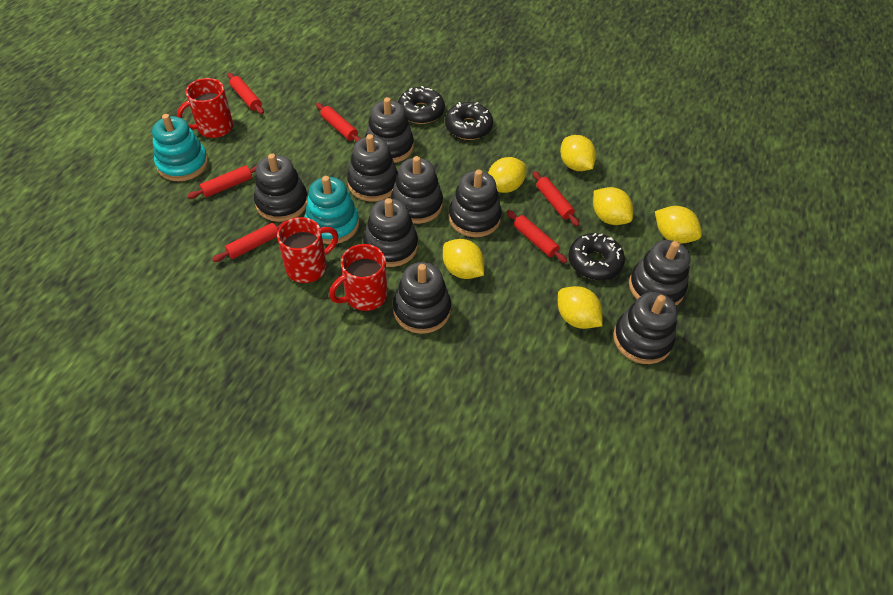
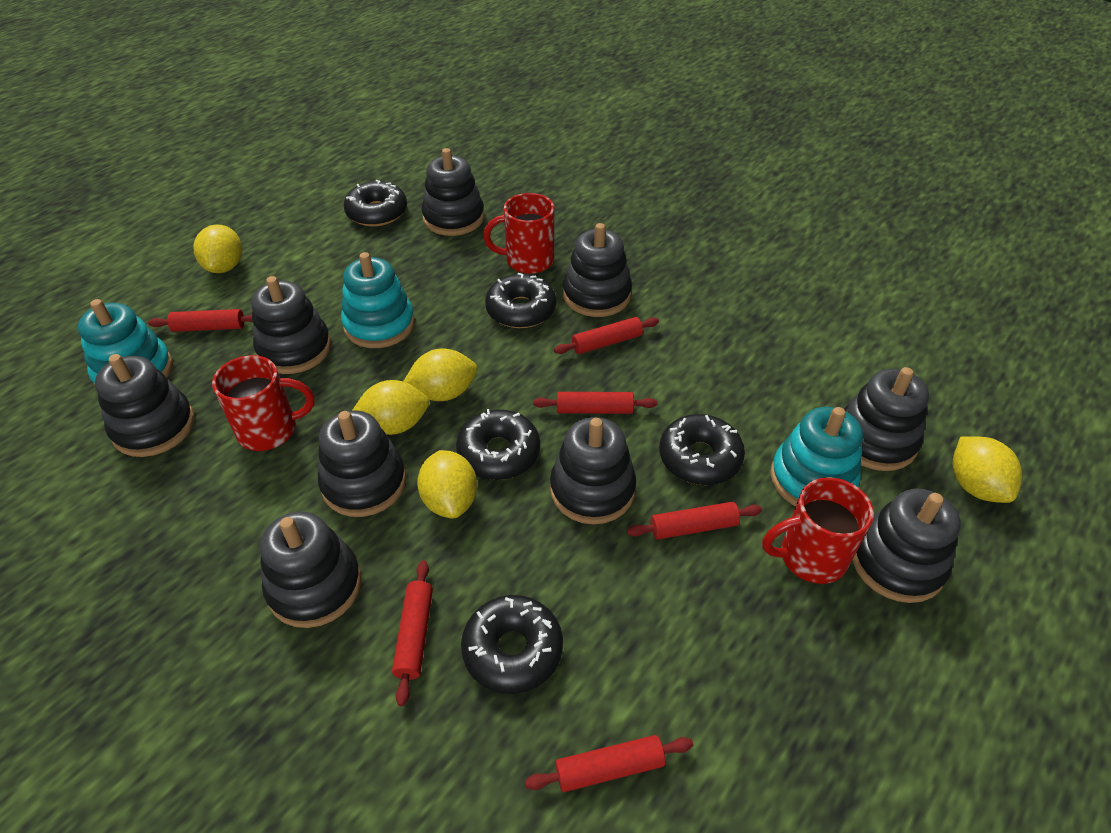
black donut: 3 -> 5
turquoise stacking toy: 2 -> 3
yellow lemon: 6 -> 5

